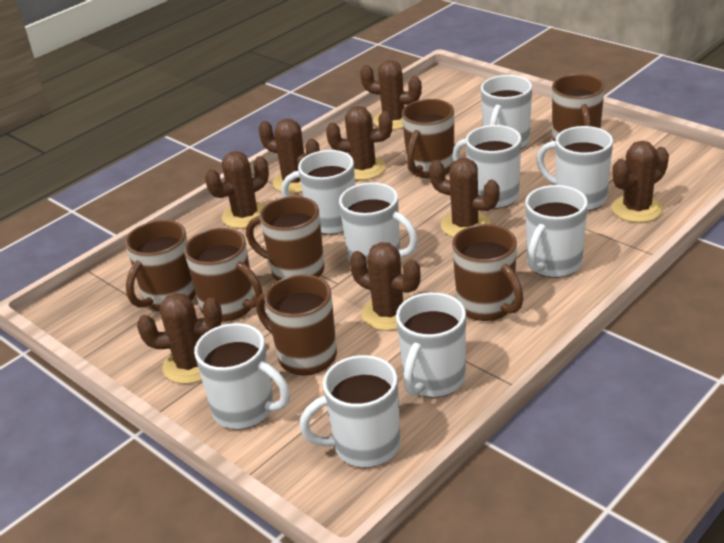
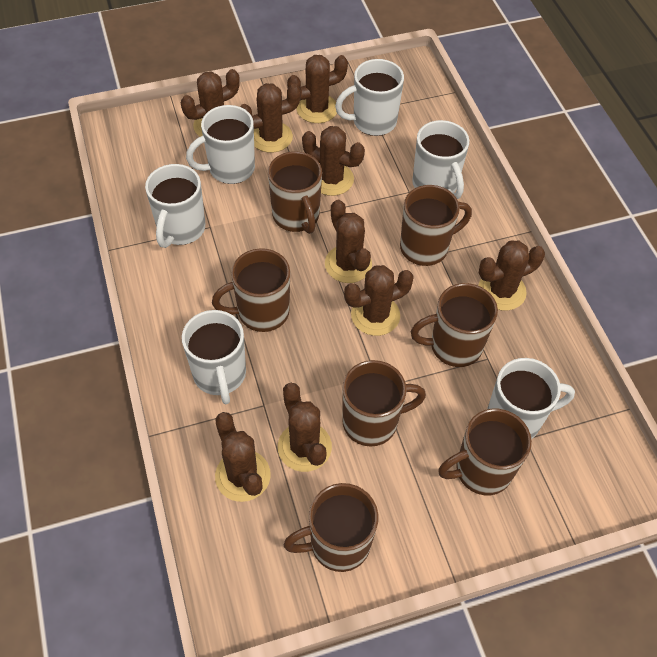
brown cactus: 8 -> 9
white mug: 9 -> 6

